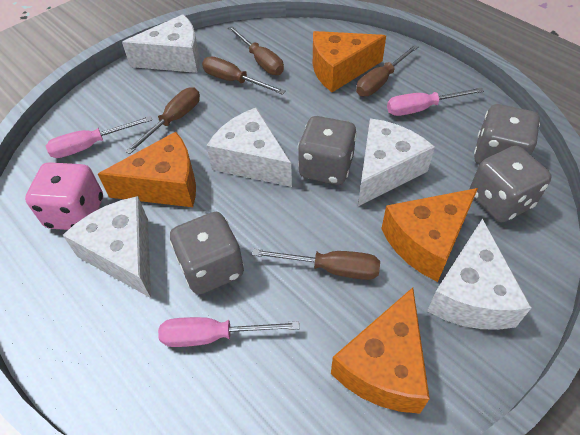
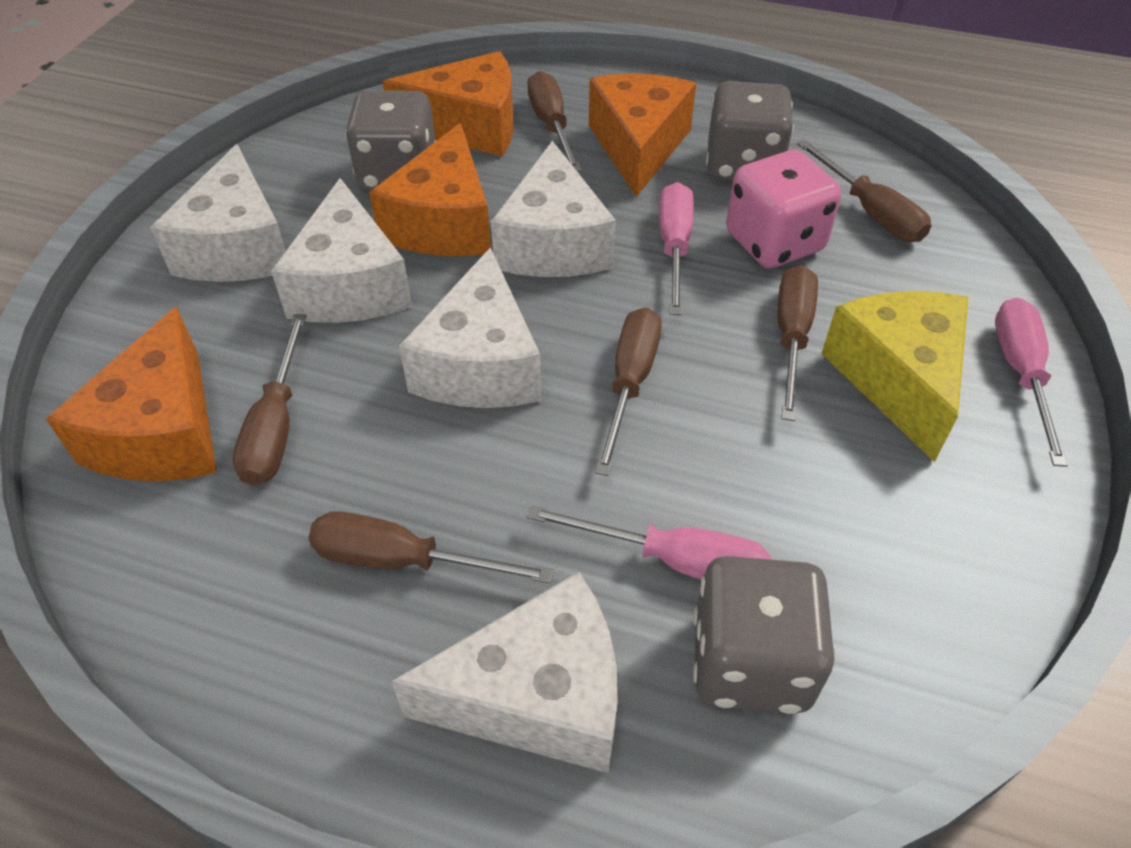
brown screwdriver: 5 -> 6
grey dice: 4 -> 3
yellow cheese: 0 -> 1

